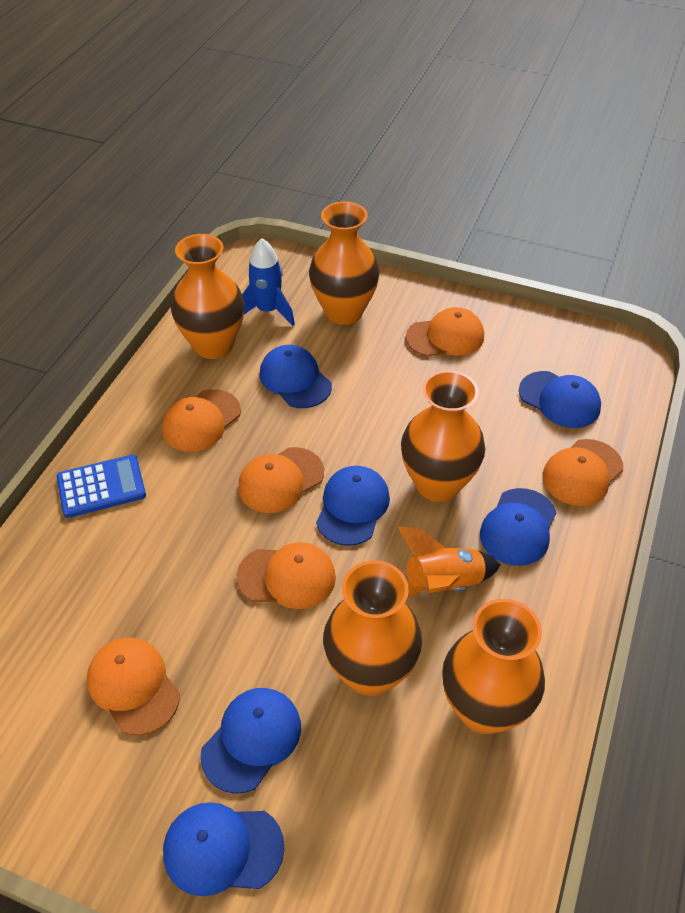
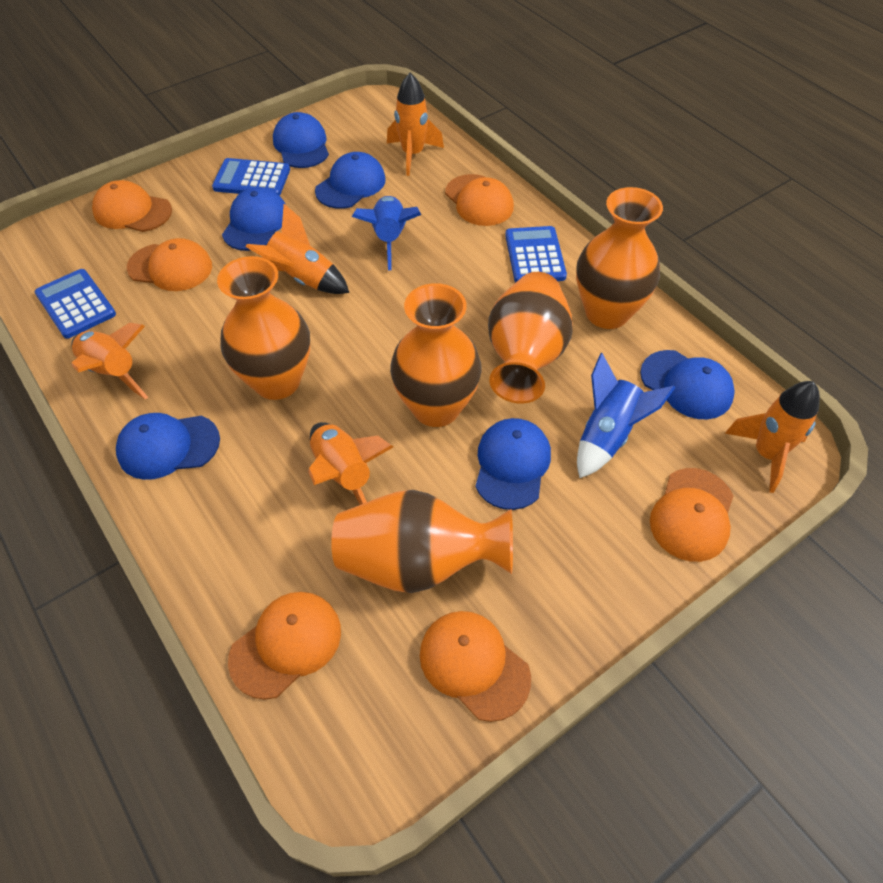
blue calculator: 1 -> 3
blue rocket: 1 -> 2
orange rocket: 1 -> 5

